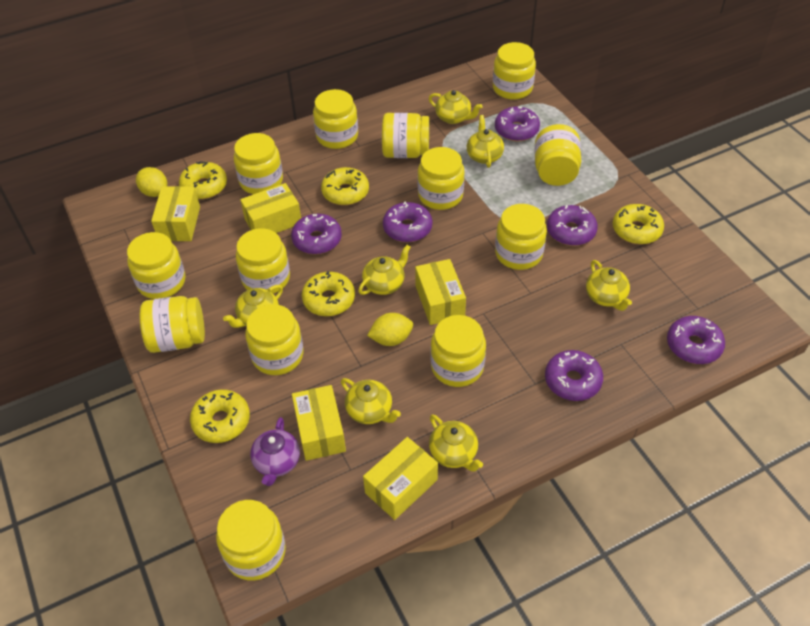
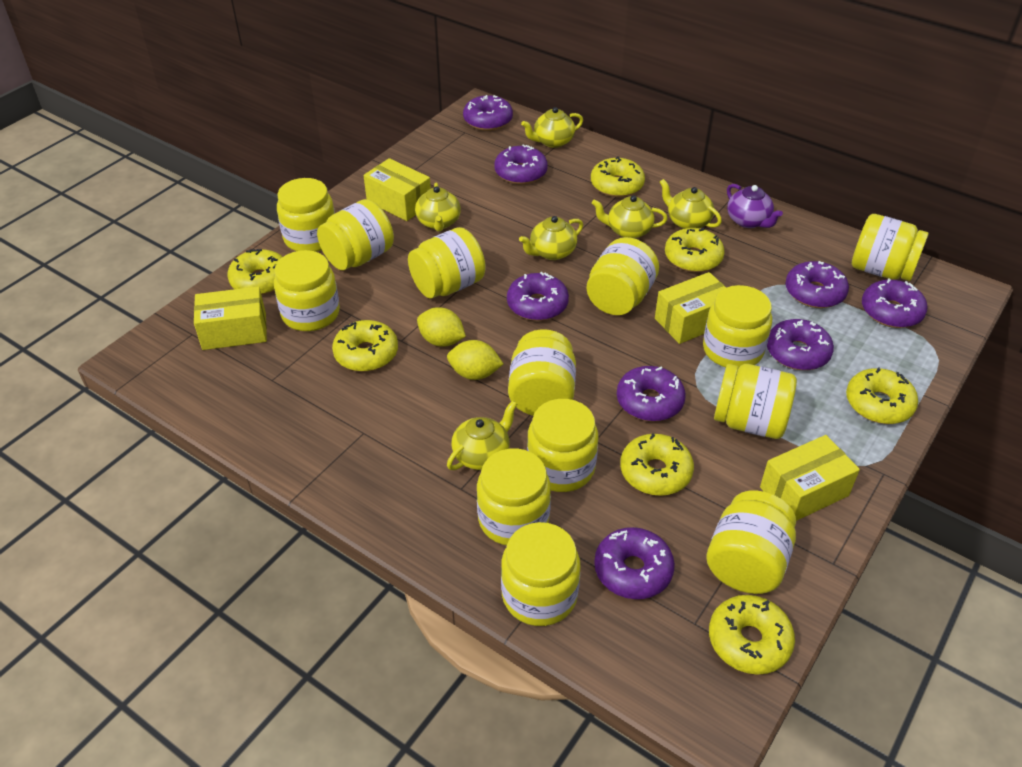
purple donut: 6 -> 8
yellow box: 5 -> 4
yellow donut: 5 -> 7
yellow teapot: 7 -> 6

